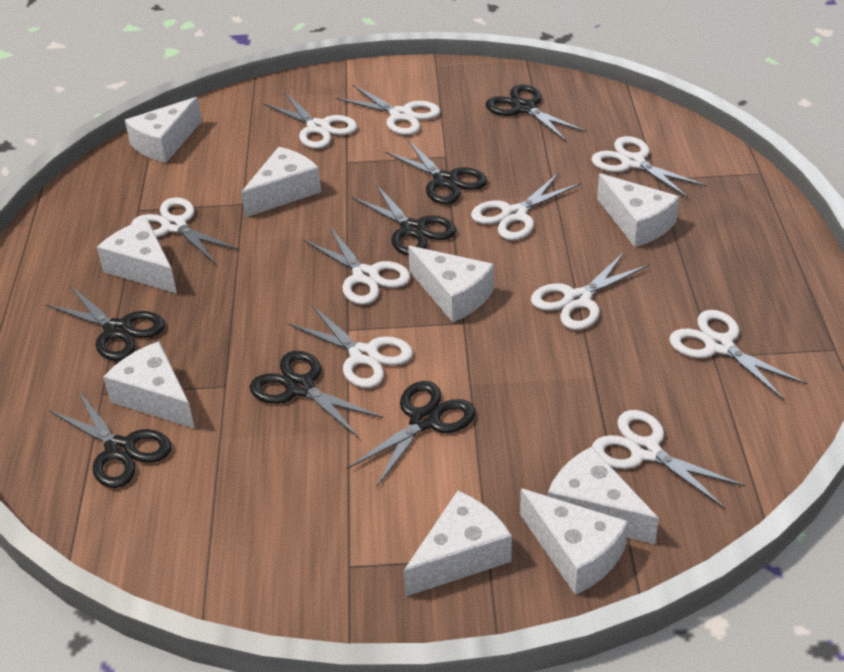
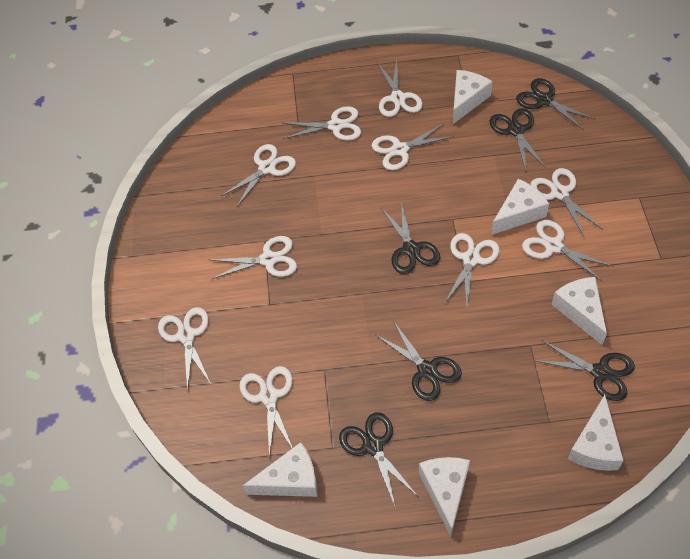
black scissors: 7 -> 6
white cheese: 9 -> 6

